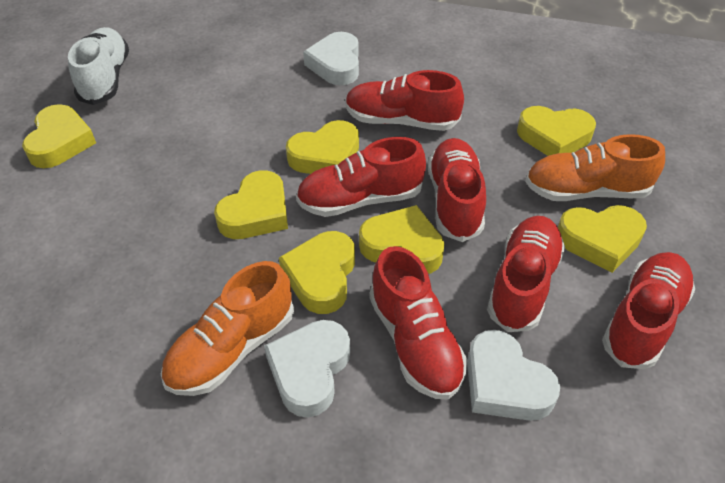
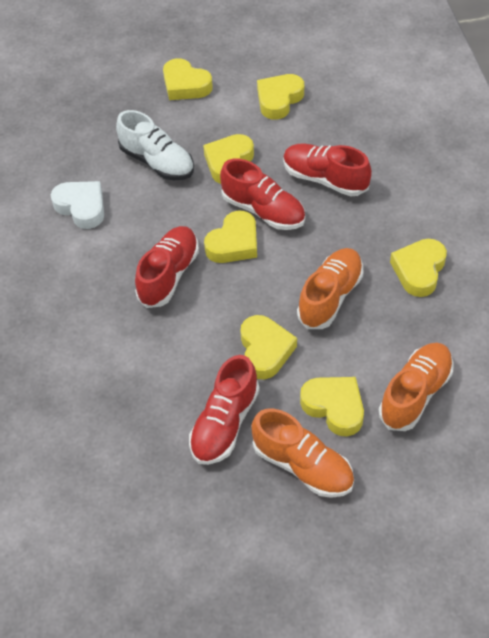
orange shoe: 2 -> 3
red shoe: 6 -> 4
white heart: 3 -> 1

